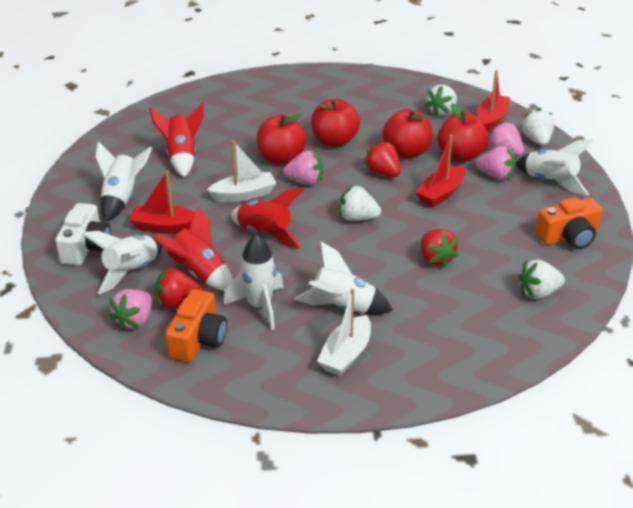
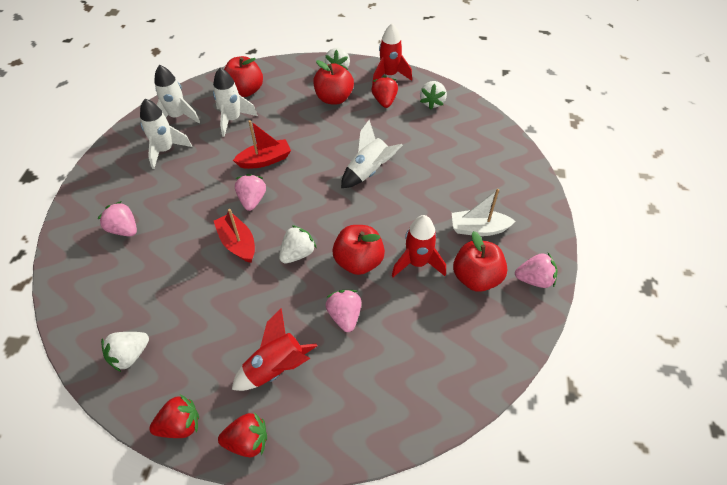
orange camera: 2 -> 0
red boat: 3 -> 2
white boat: 2 -> 1
white camera: 1 -> 0
white rocket: 5 -> 4

